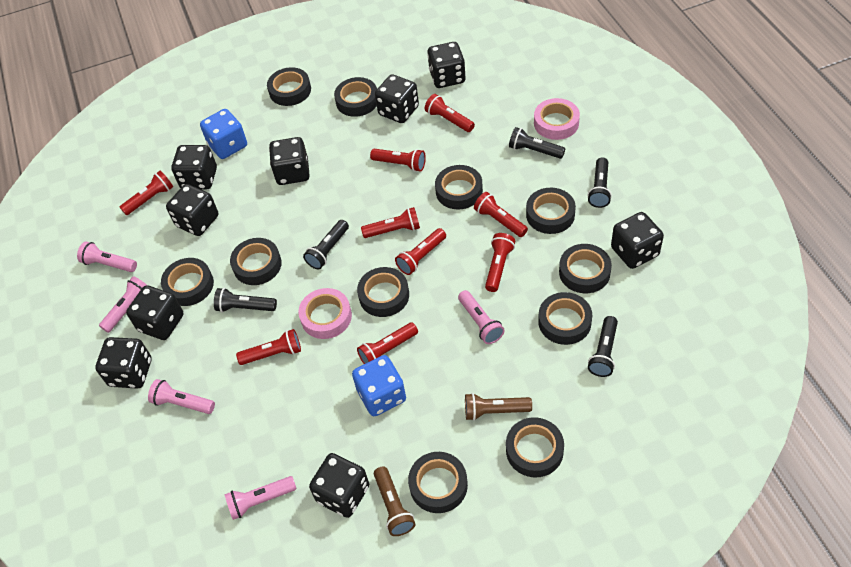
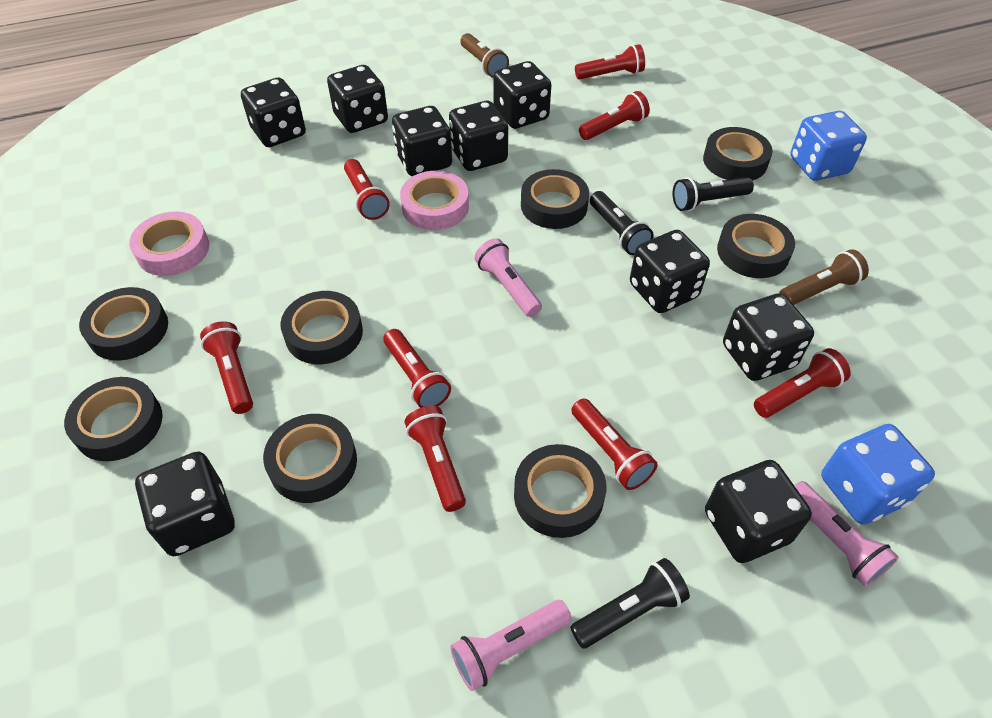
black flashlight: 5 -> 3
black tape: 11 -> 8
pink flashlight: 5 -> 3
red flashlight: 9 -> 8

